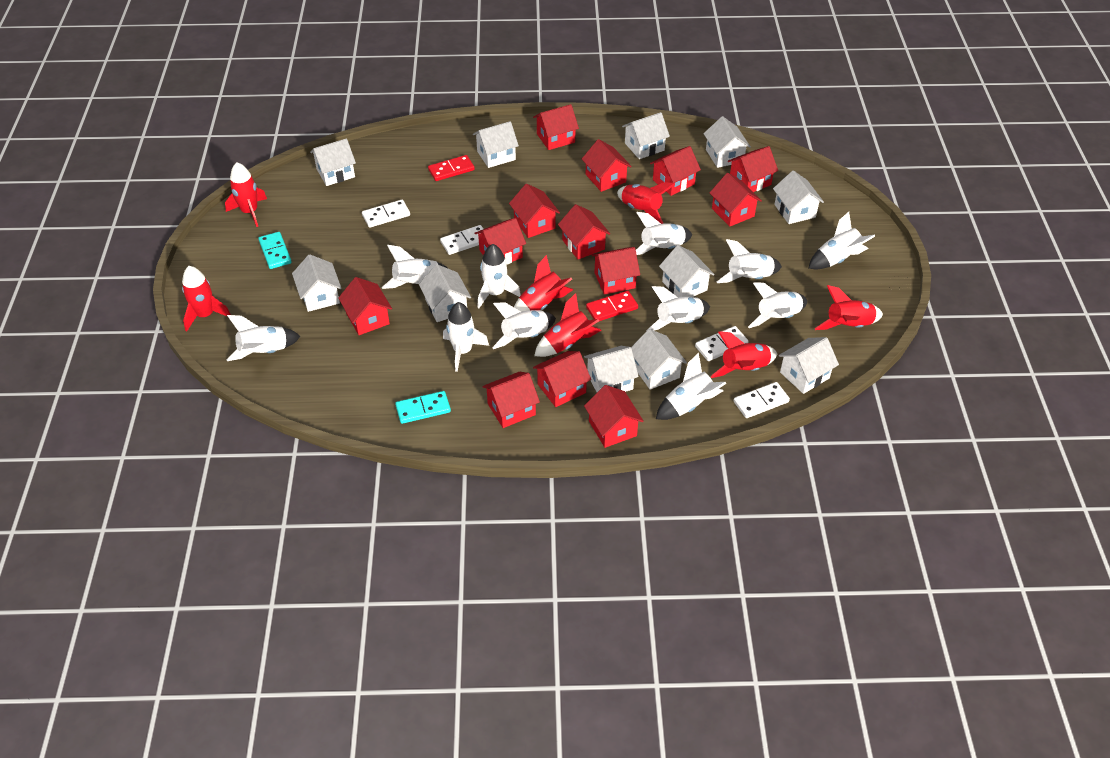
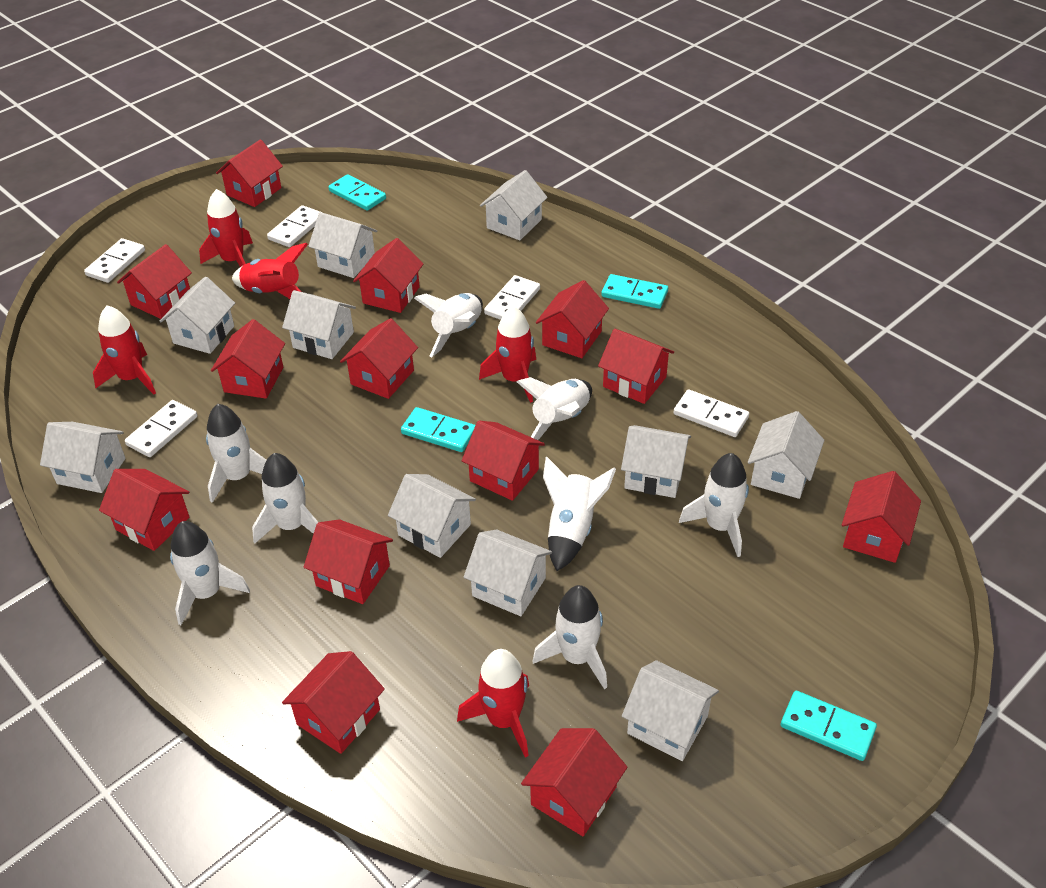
red domino: 2 -> 0
red rocket: 7 -> 5
turquoise domino: 2 -> 4
white domino: 4 -> 5
white house: 11 -> 10
white rocket: 11 -> 8

